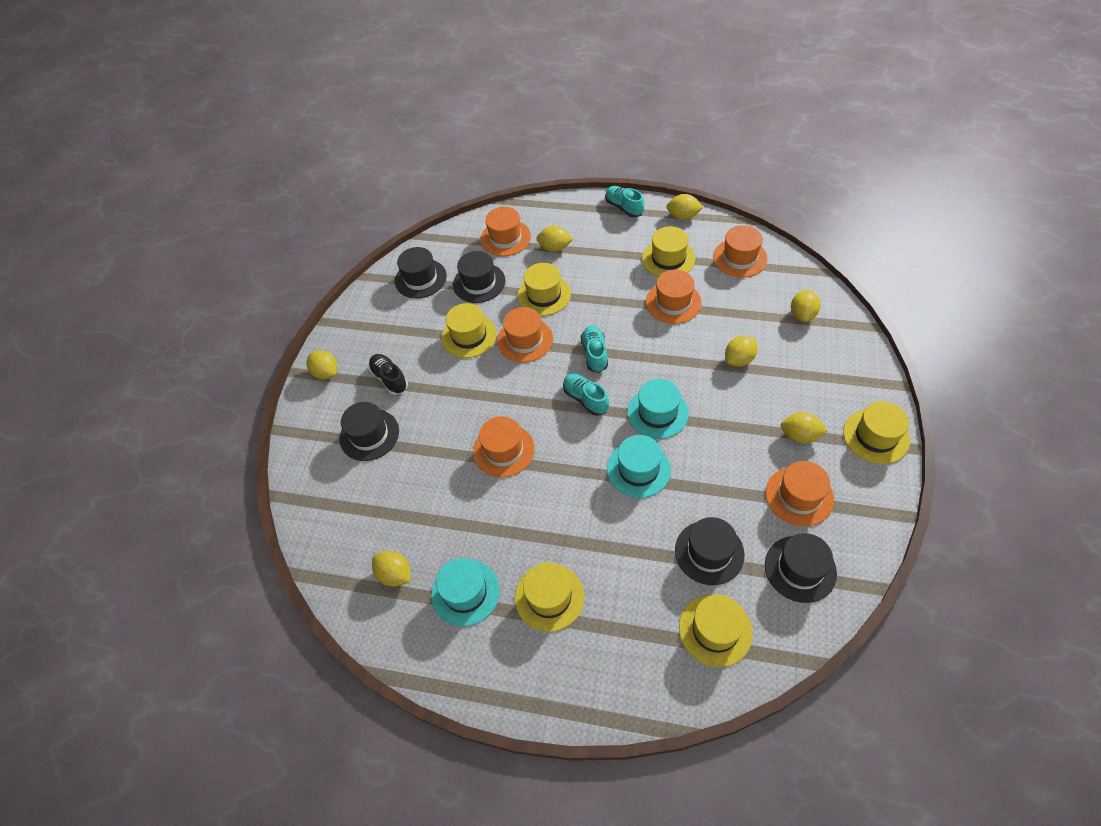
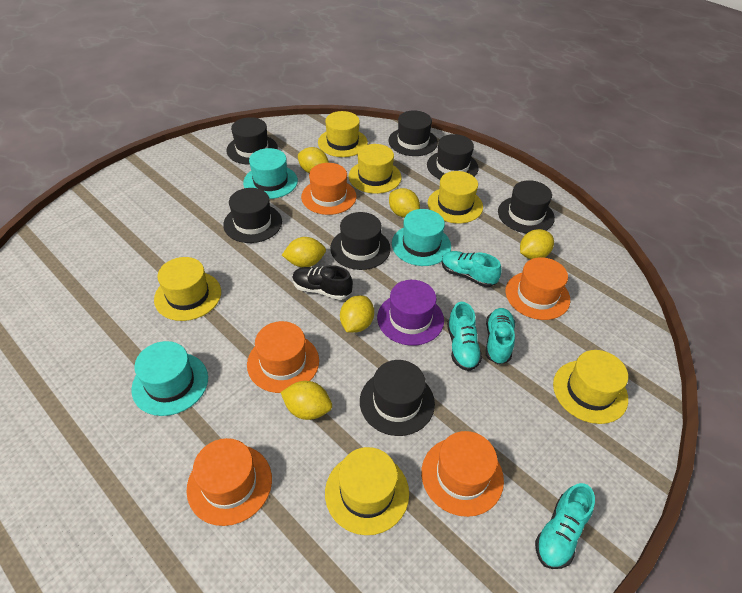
black hat: 5 -> 7
orange hat: 6 -> 5
purple hat: 0 -> 1
turquoise shoe: 3 -> 4
yellow lemon: 7 -> 6

